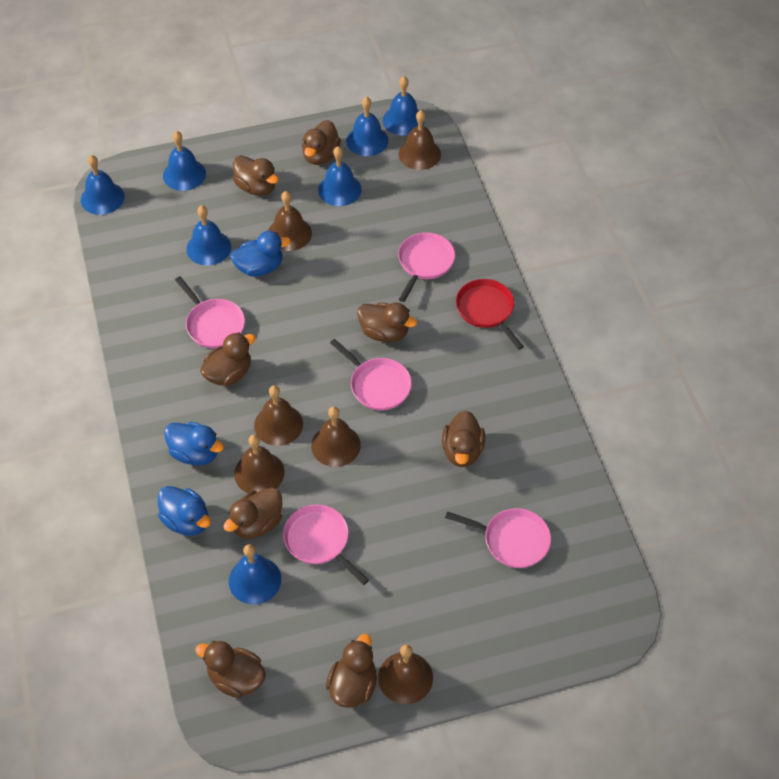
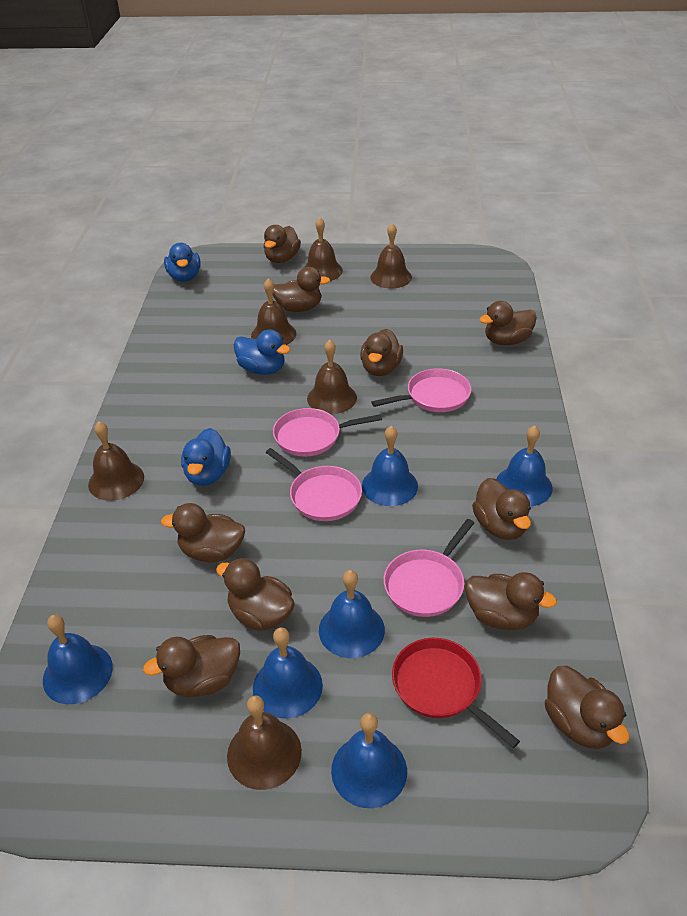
blue bell: 7 -> 6
brown duck: 8 -> 10
pink pan: 5 -> 4

